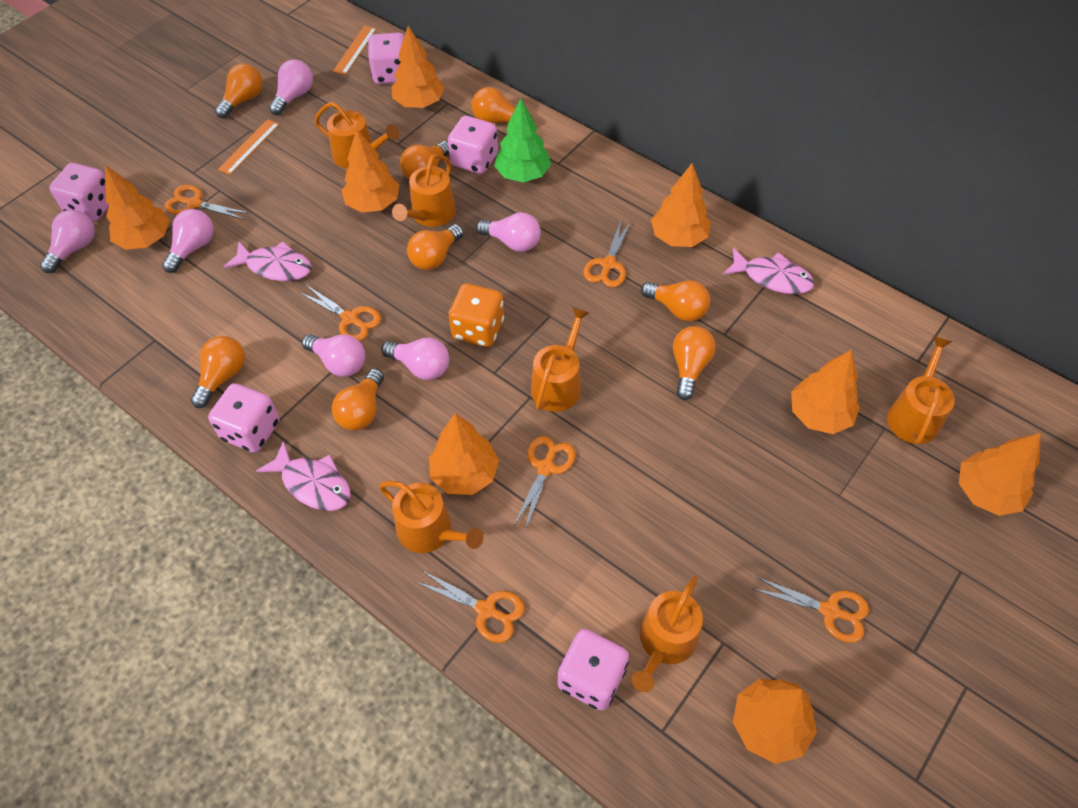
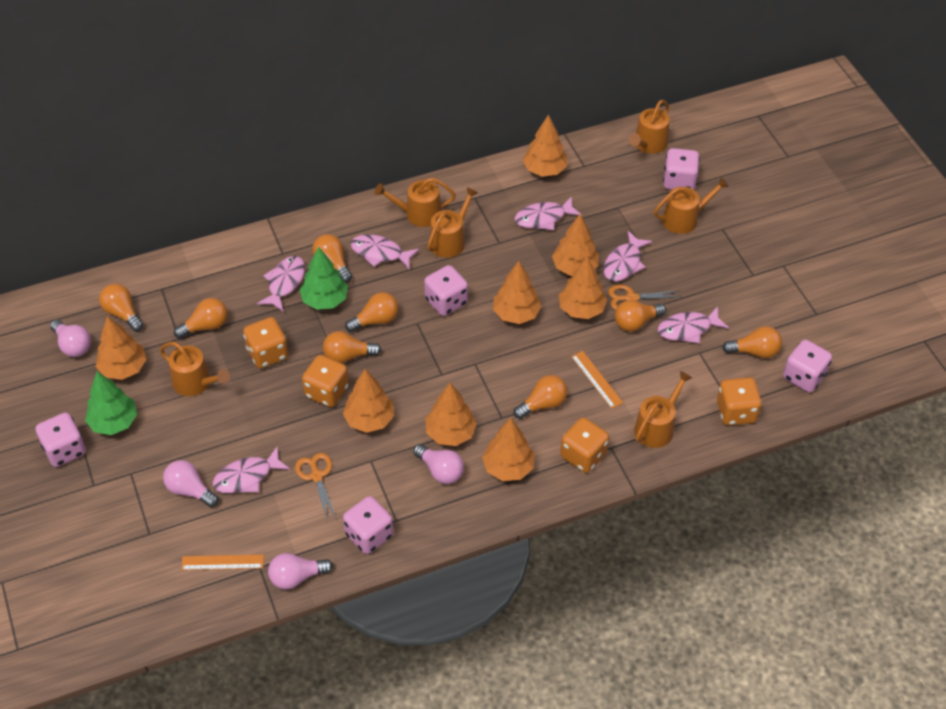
green tree: 1 -> 2
orange dice: 1 -> 4
orange scissors: 6 -> 2
pink fish: 3 -> 6
pink light bulb: 6 -> 4

